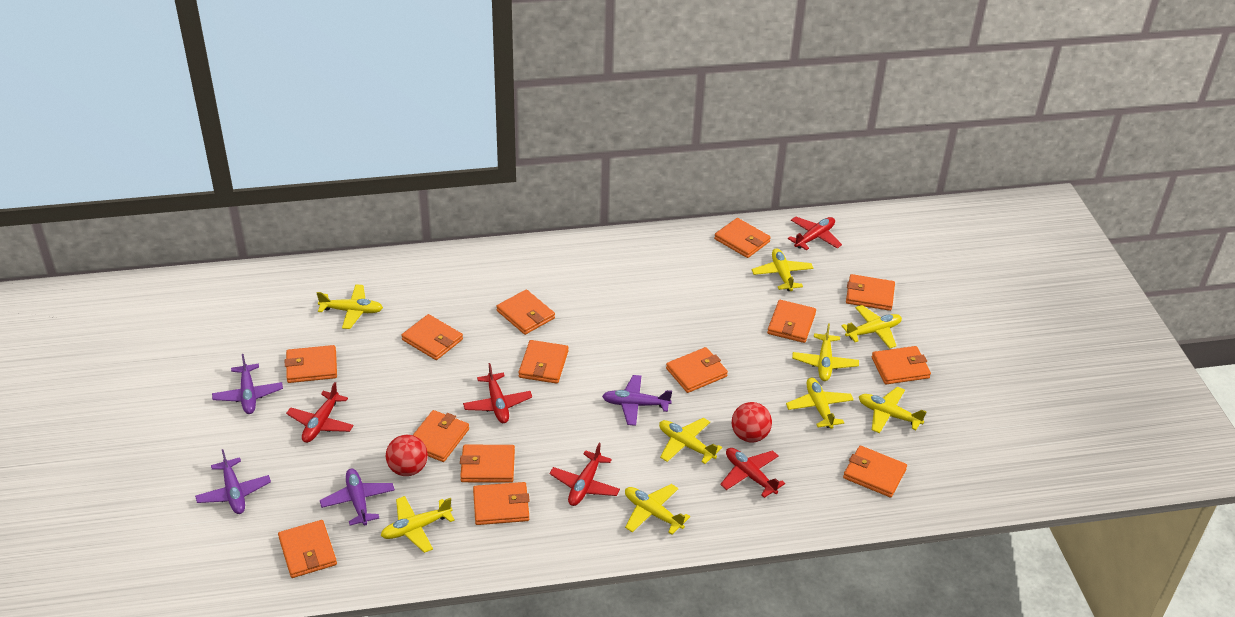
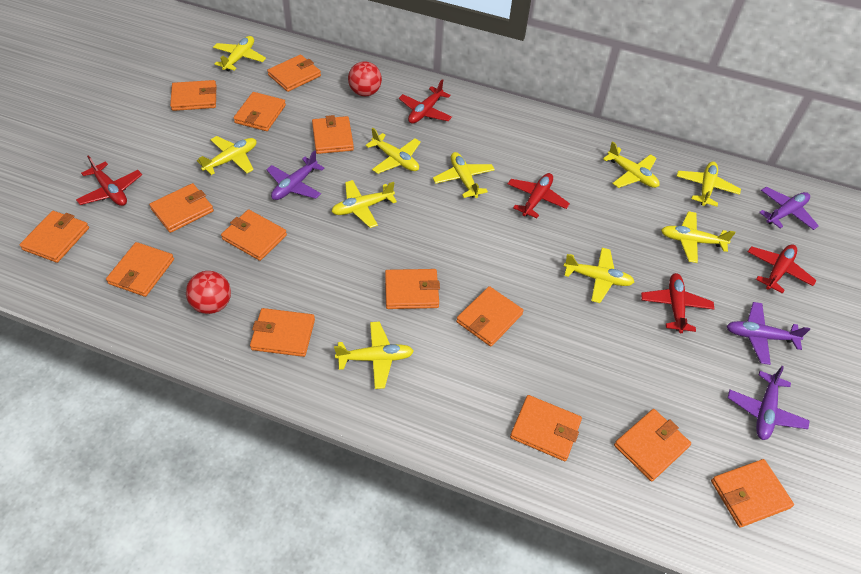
yellow plane: 9 -> 10

